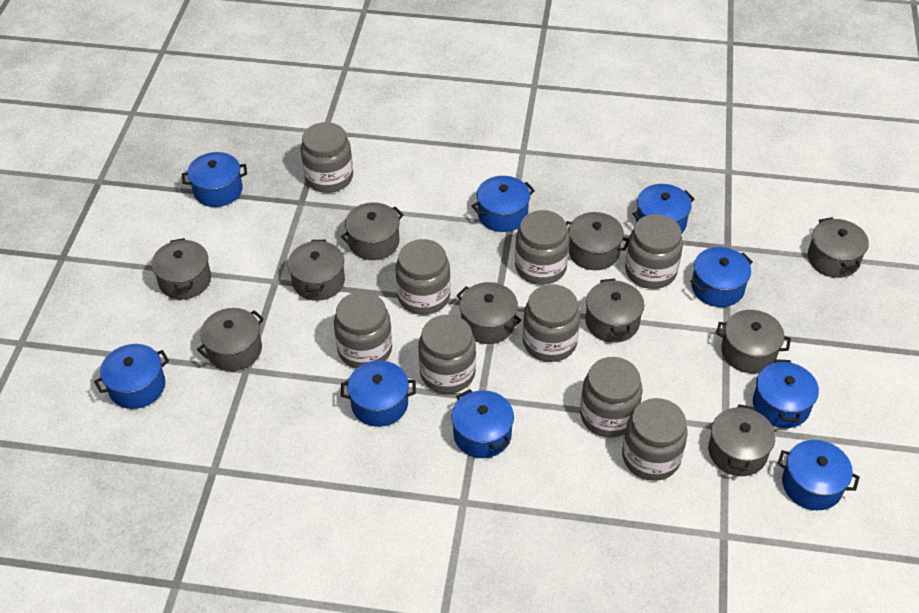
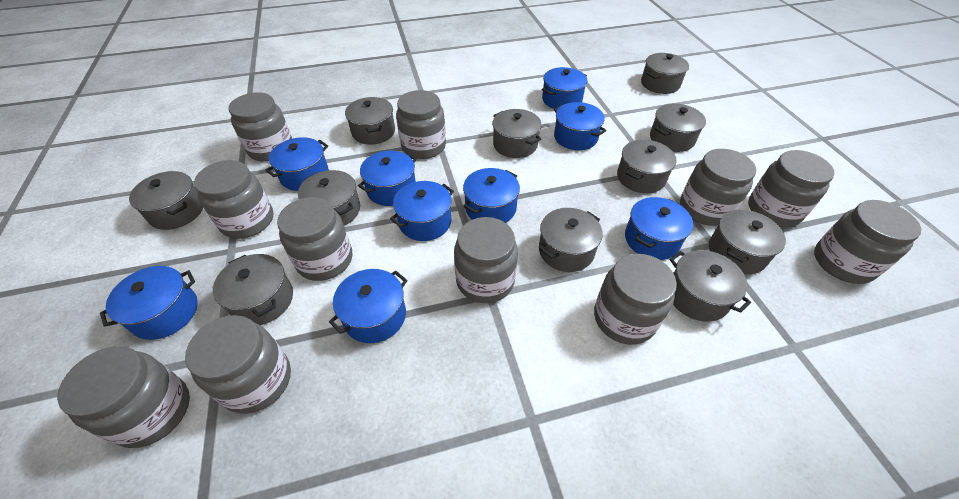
grey jar: 9 -> 11
grey pot: 10 -> 11

